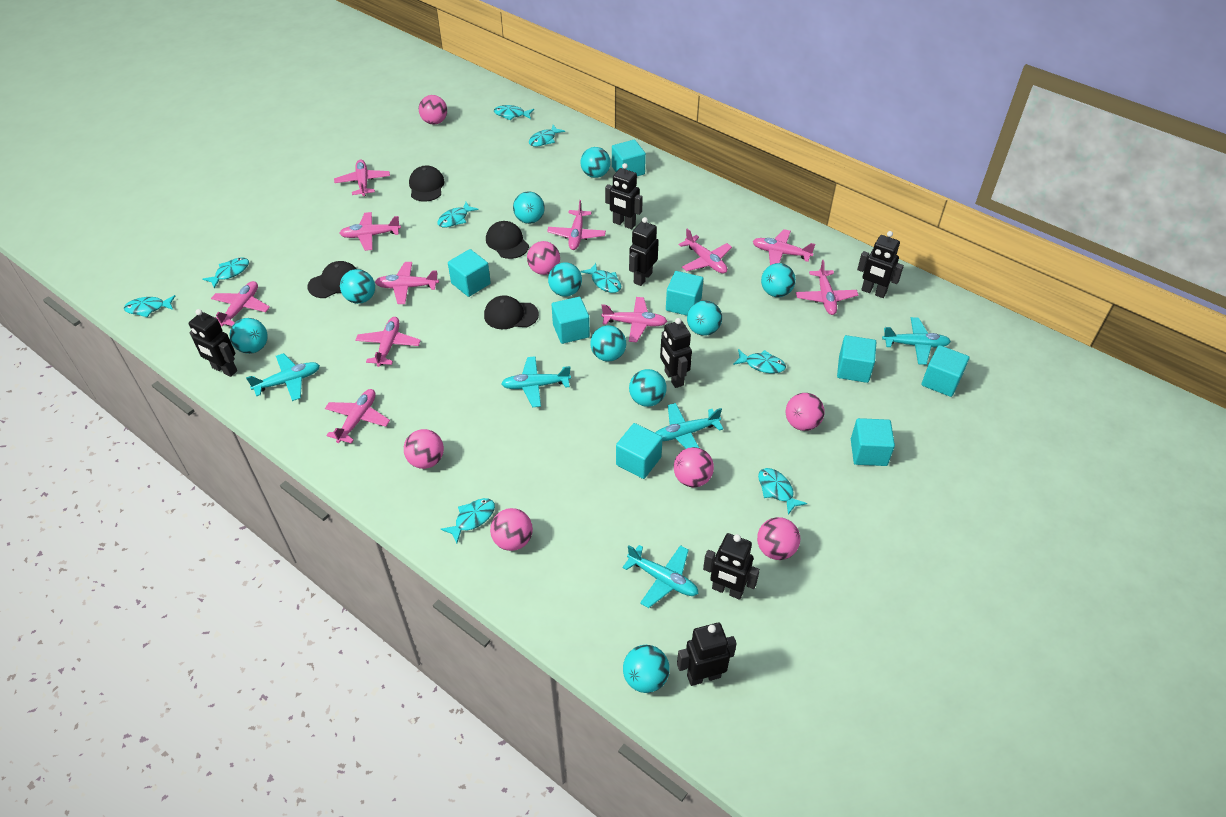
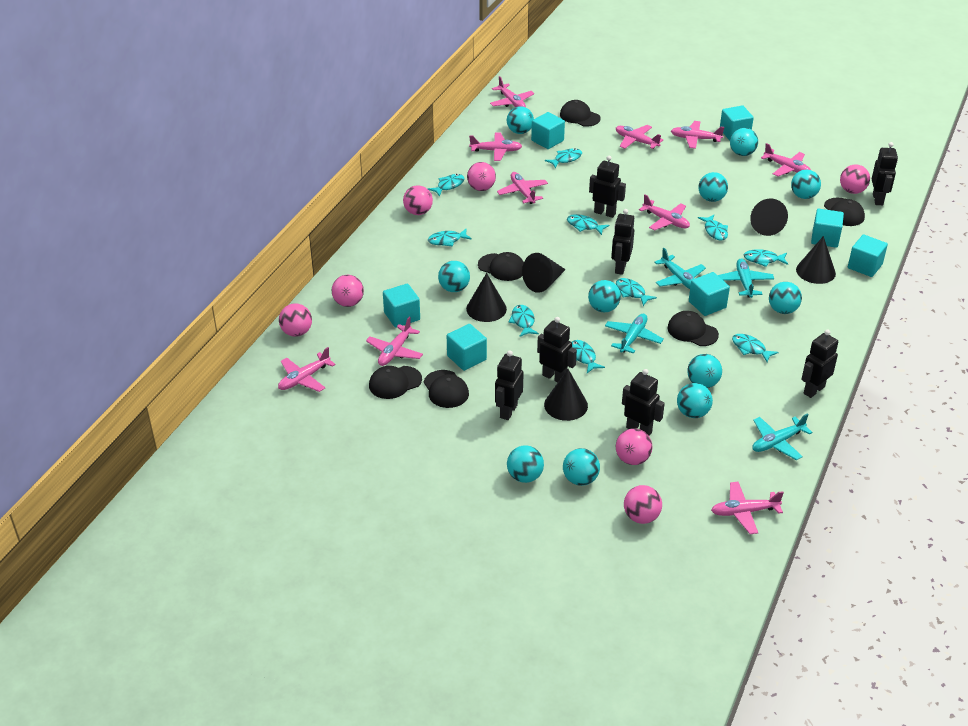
black cap: 4 -> 6
black cone: 0 -> 5
pink plane: 11 -> 10
turquoise ball: 10 -> 11
turquoise cube: 8 -> 7
turquoise fish: 9 -> 10
turquoise plane: 5 -> 4

